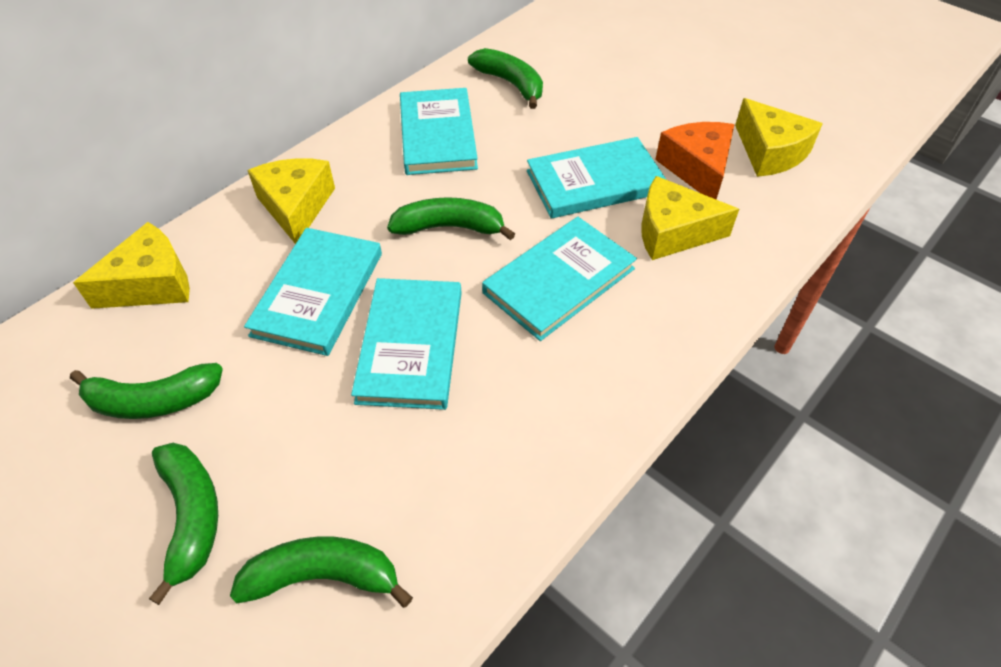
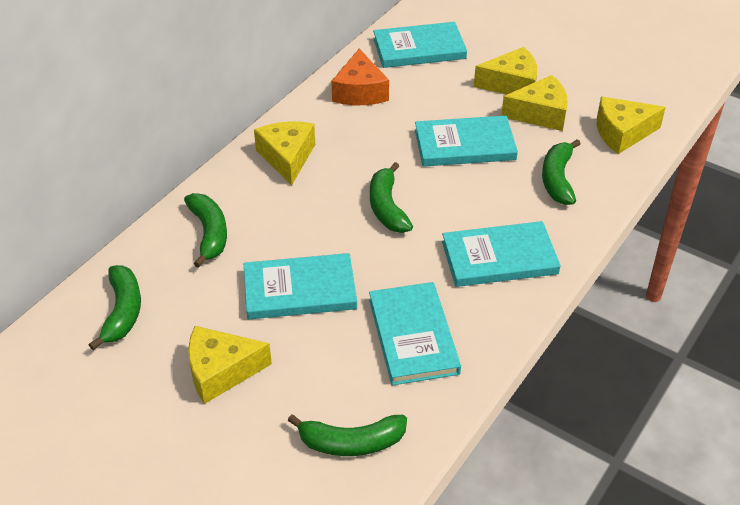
yellow cheese: 4 -> 5

